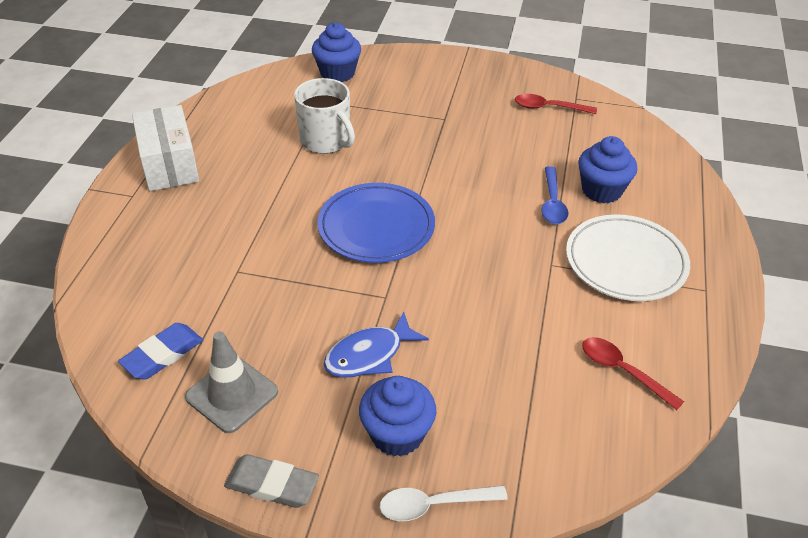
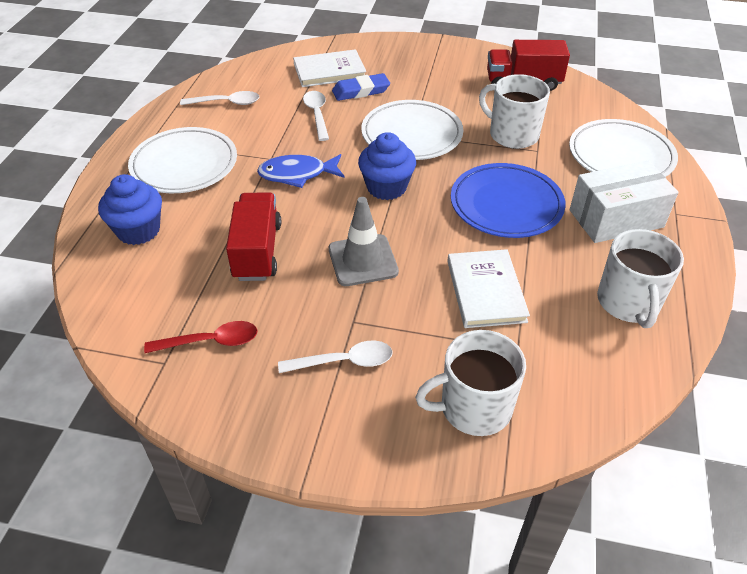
blue cupcake: 3 -> 2
blue spoon: 1 -> 0
grey eraser: 1 -> 0
red spoon: 2 -> 1
red truck: 0 -> 2
white book: 0 -> 2
white mug: 1 -> 3
white plate: 1 -> 3
white spoon: 1 -> 3

